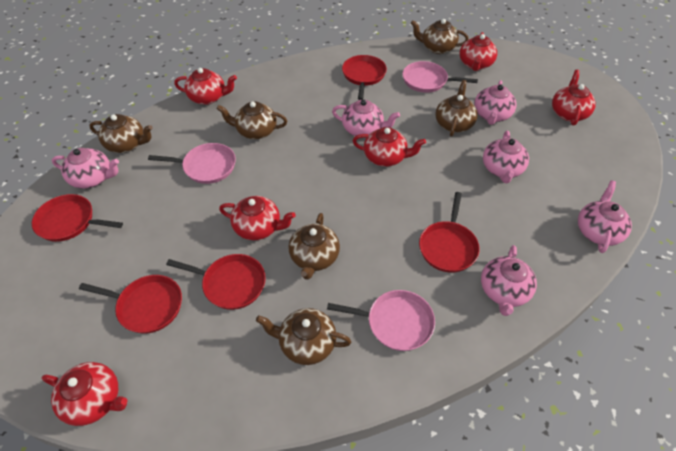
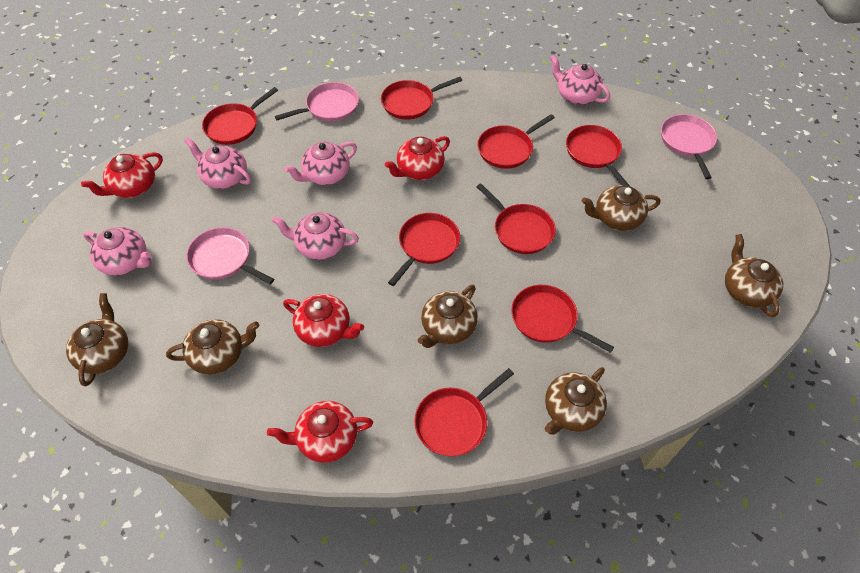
pink teapot: 6 -> 5
red pan: 5 -> 8
red teapot: 6 -> 4

